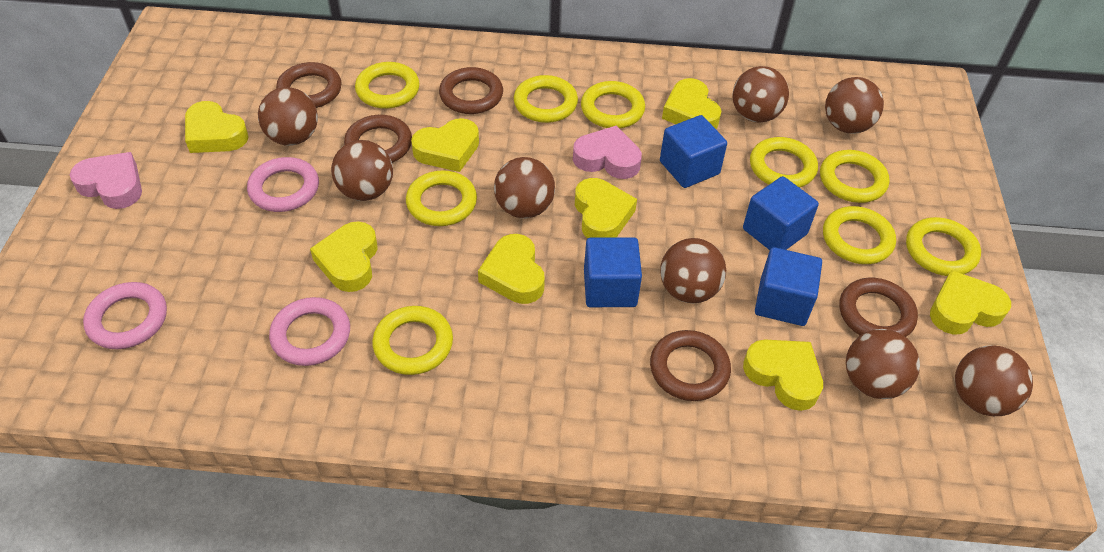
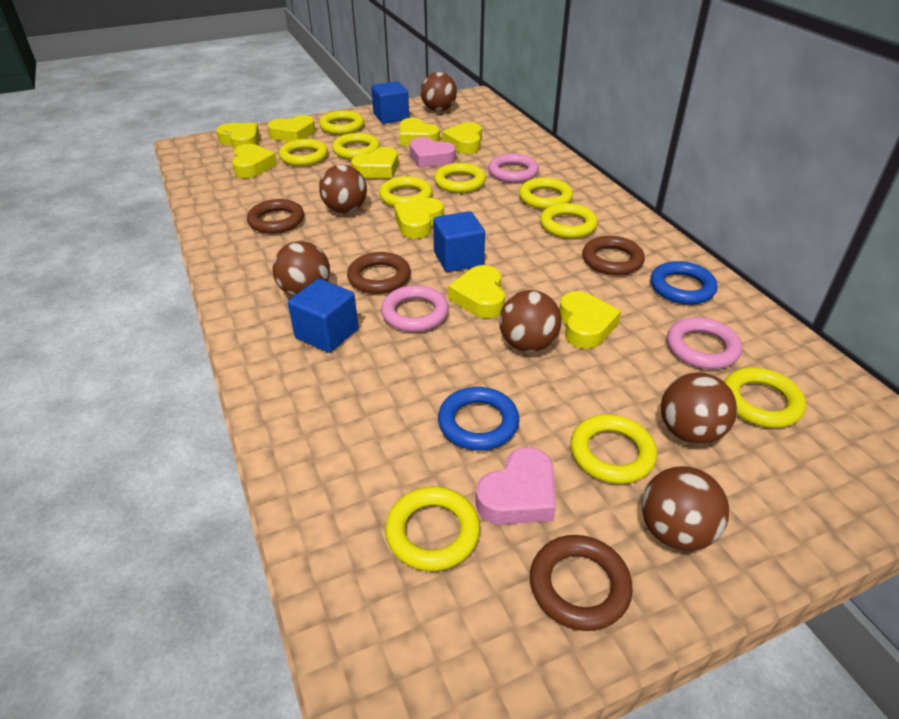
blue cube: 4 -> 3
blue ring: 0 -> 2
brown ball: 8 -> 6
brown ring: 5 -> 4
yellow heart: 8 -> 9
yellow ring: 9 -> 10

